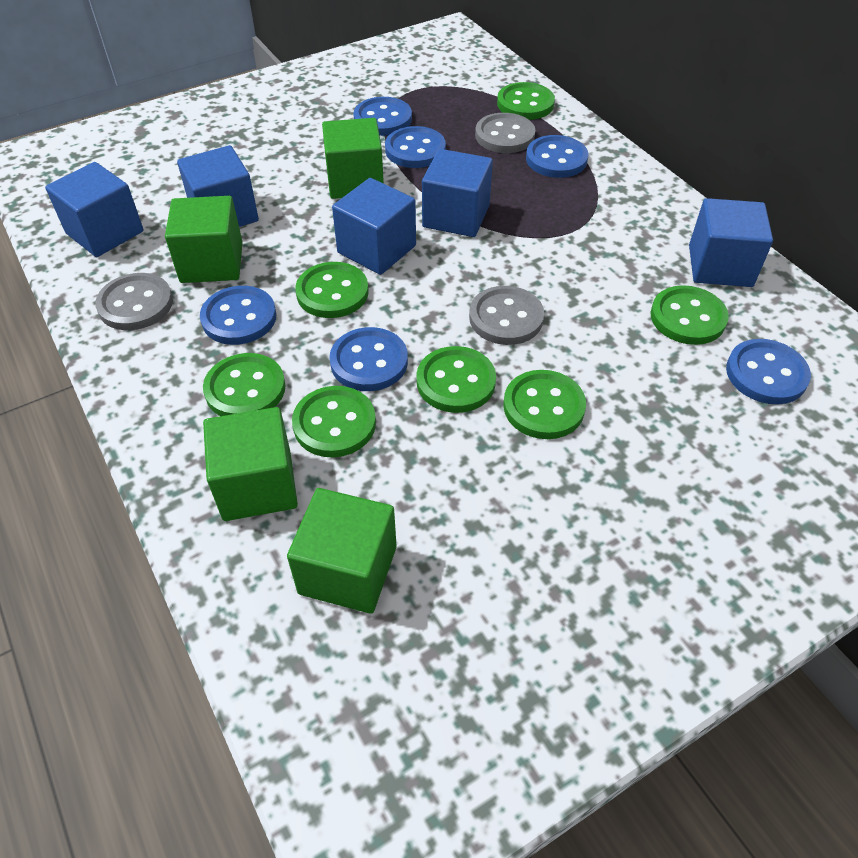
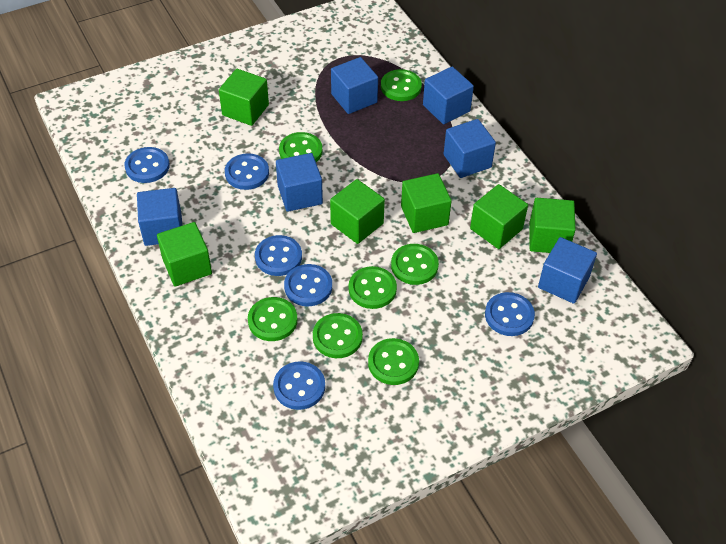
blue cube: 5 -> 6
green cube: 4 -> 6
grey button: 3 -> 0

